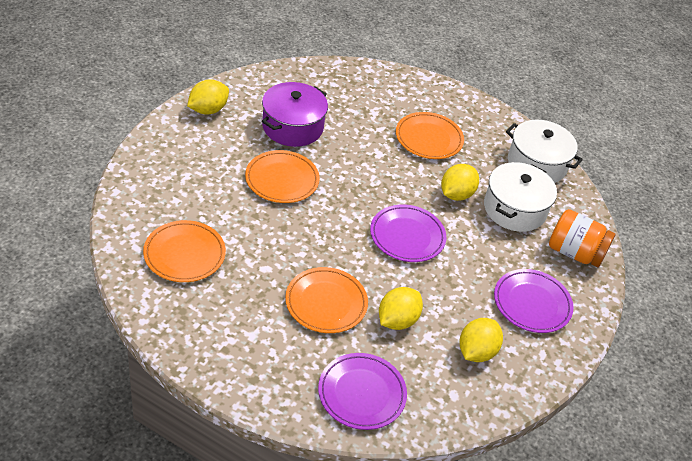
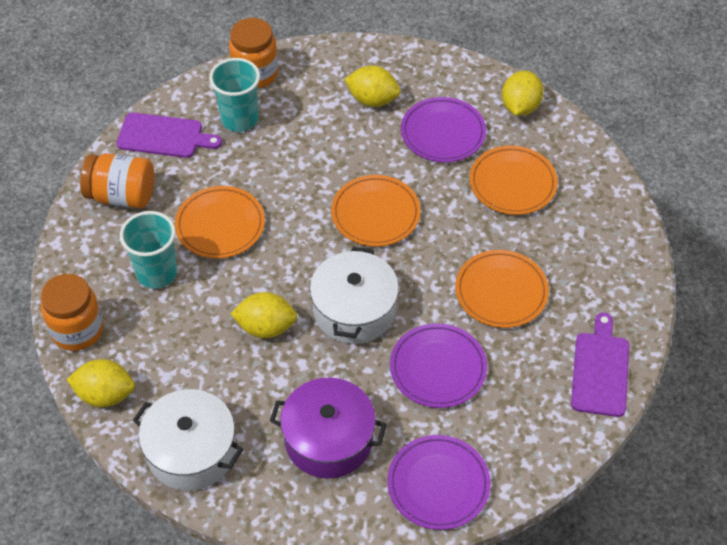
orange jar: 1 -> 3
purple cutting board: 0 -> 2
turquoise cup: 0 -> 2

